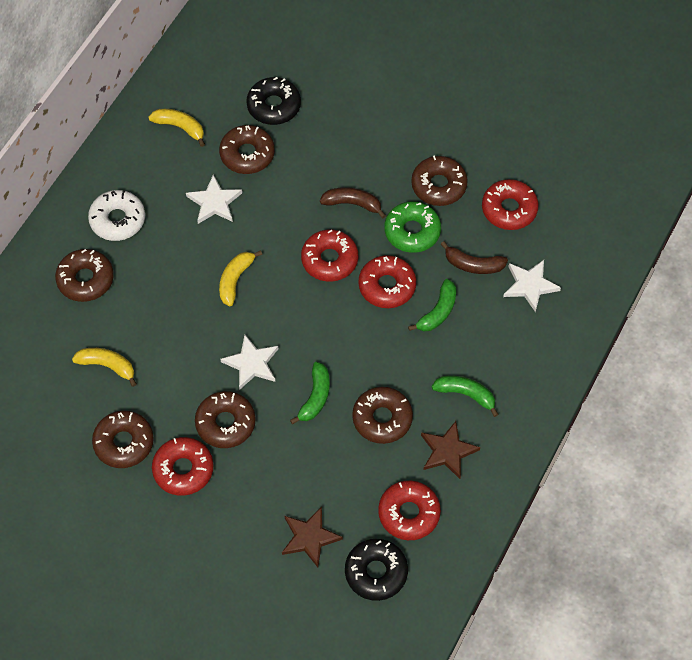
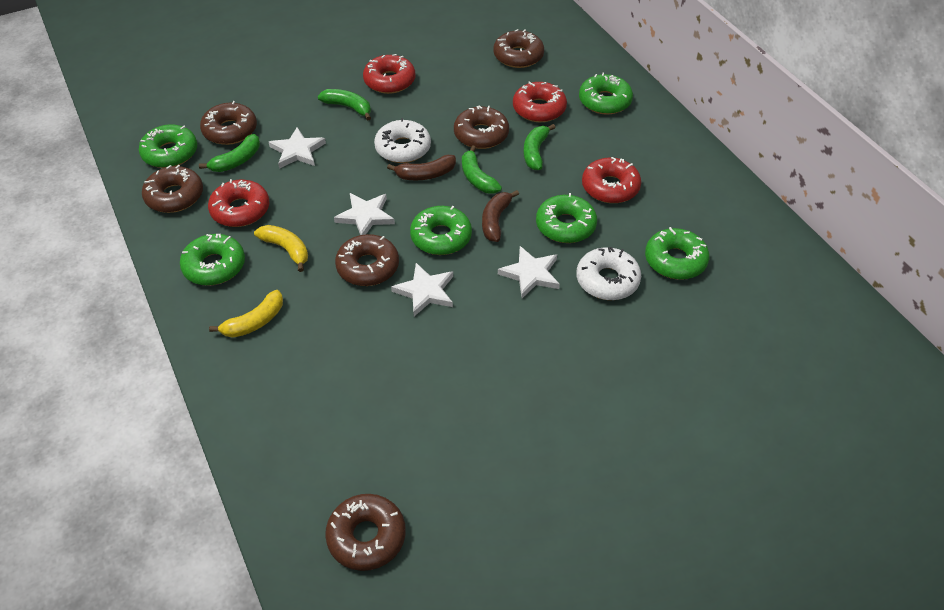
black donut: 2 -> 0
brown star: 2 -> 0
green banana: 3 -> 4
green donut: 1 -> 6
red donut: 5 -> 4
white donut: 1 -> 2
white star: 3 -> 4
yellow banana: 3 -> 2

